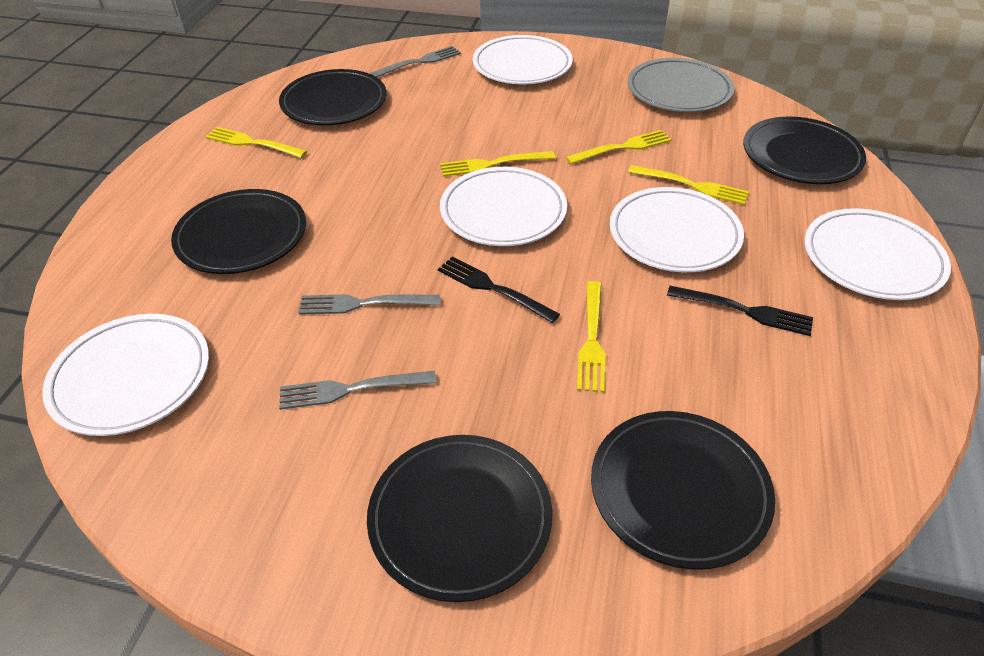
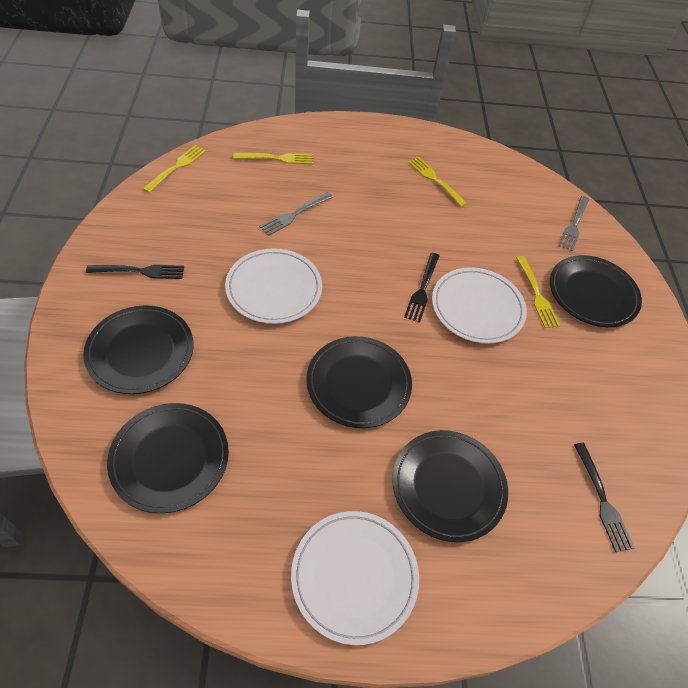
black fork: 2 -> 3
grey fork: 3 -> 2
grey plate: 1 -> 0
white plate: 5 -> 3
yellow fork: 5 -> 4

